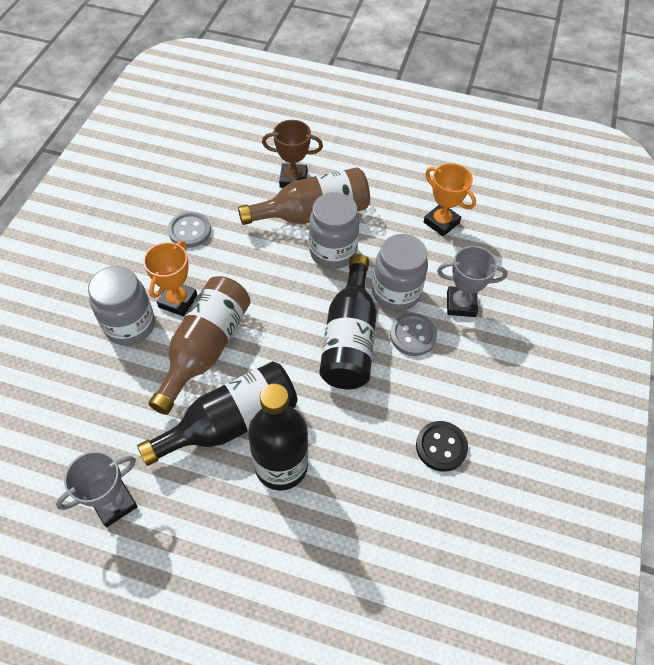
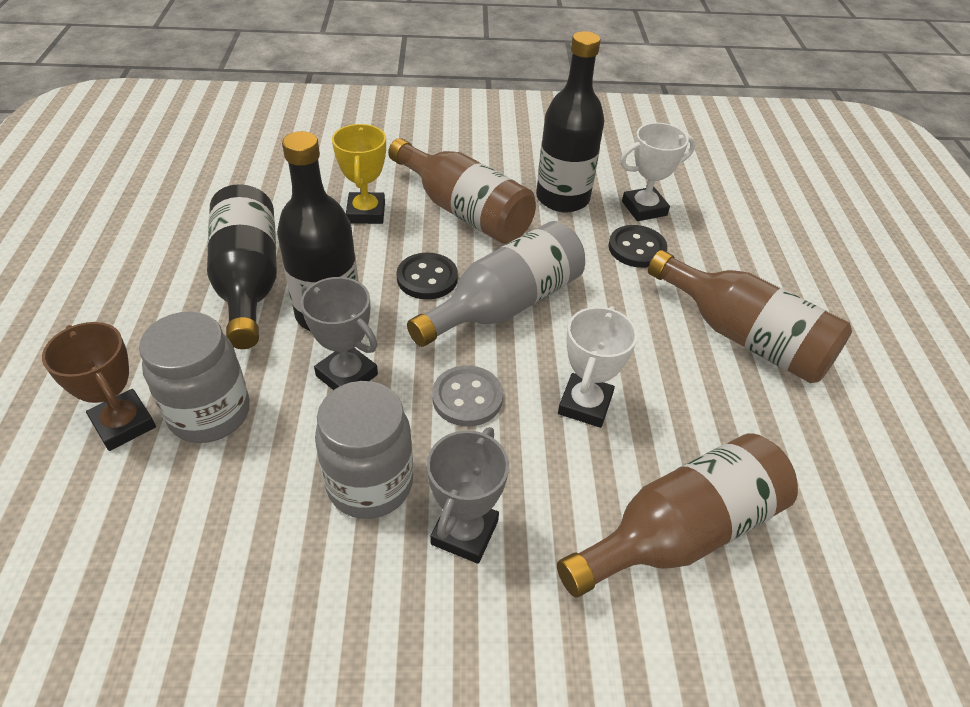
black button: 1 -> 2
brown bottle: 2 -> 3
grey bottle: 0 -> 1
grey button: 2 -> 1
grey jar: 3 -> 2
orange trophy: 2 -> 0
white trophy: 0 -> 2
yellow trophy: 0 -> 1

